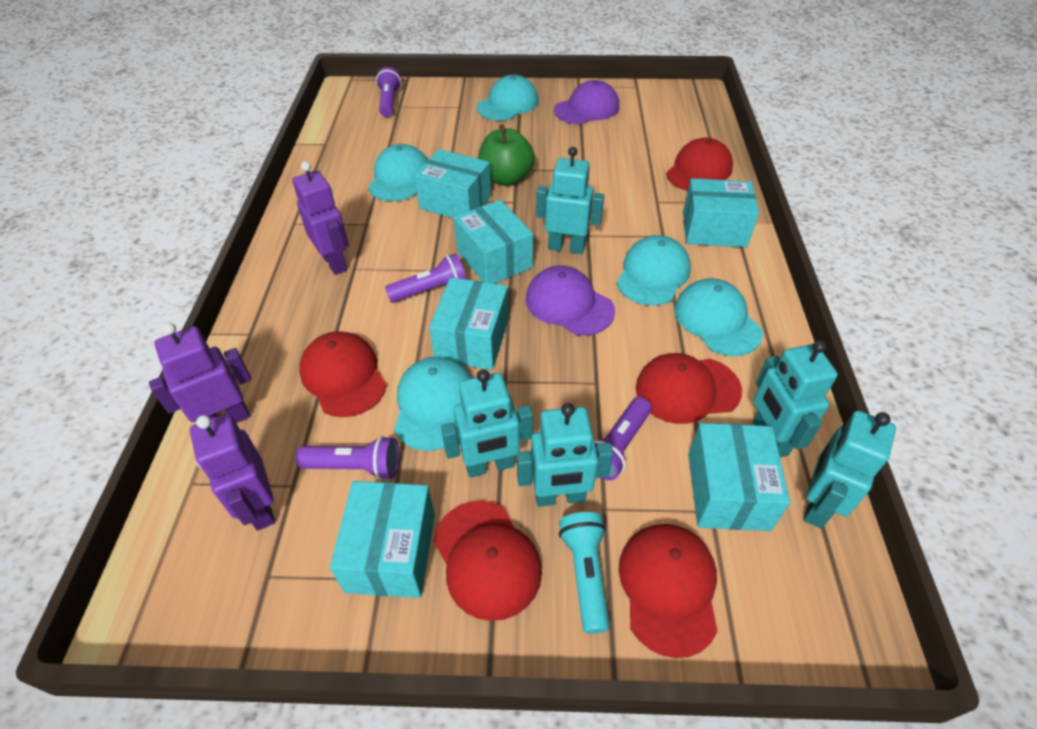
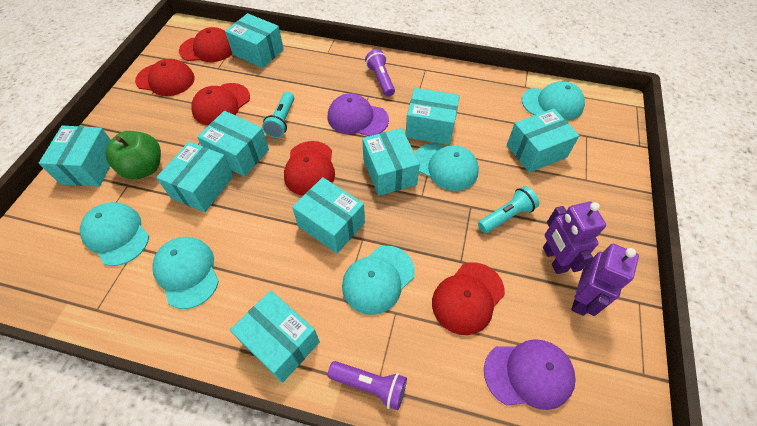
purple flashlight: 4 -> 2
purple robot: 3 -> 2
turquoise box: 6 -> 9
turquoise flashlight: 1 -> 2
turquoise robot: 5 -> 0

